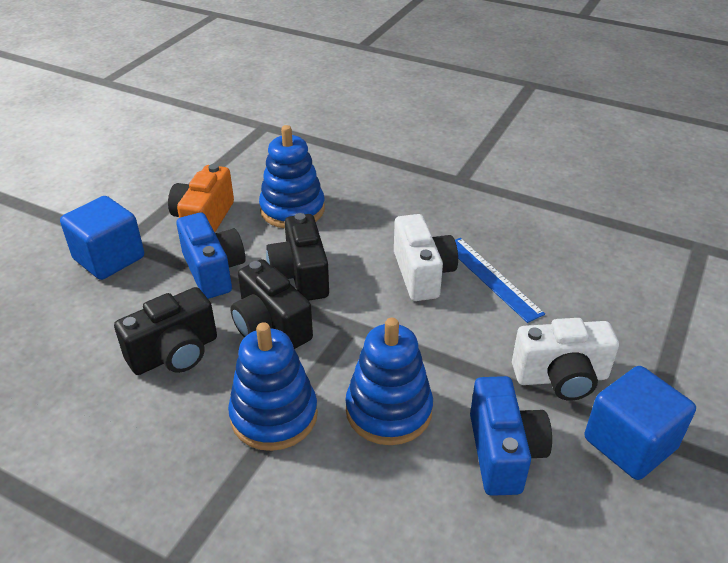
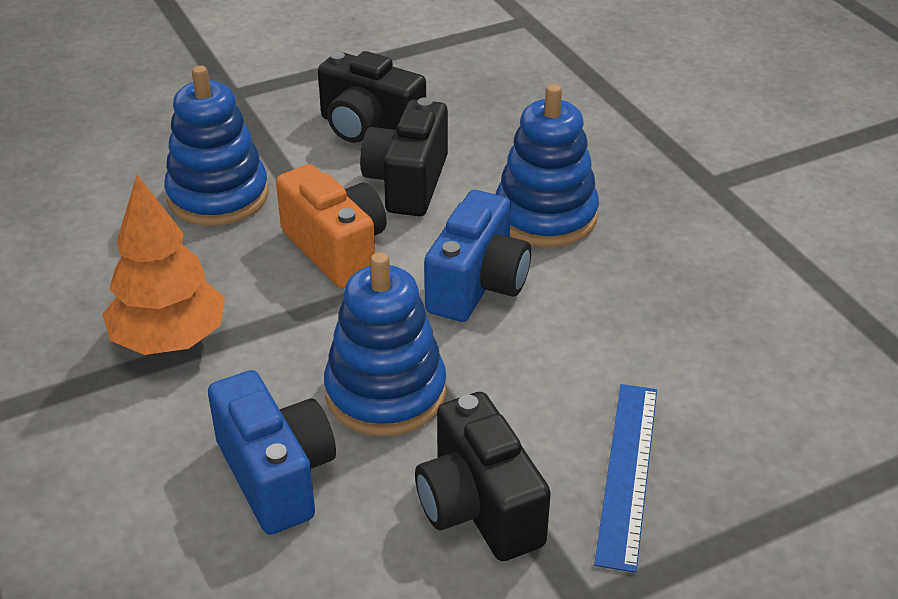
blue cube: 2 -> 0
orange tree: 0 -> 1
white camera: 2 -> 0

